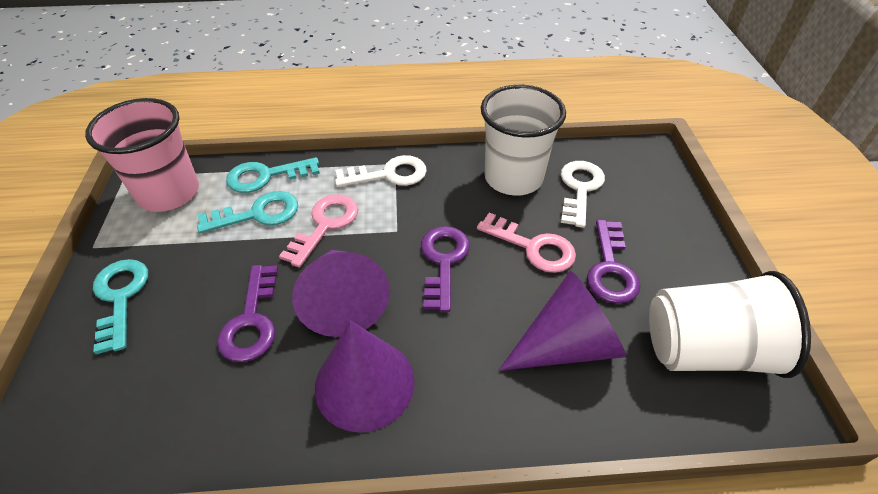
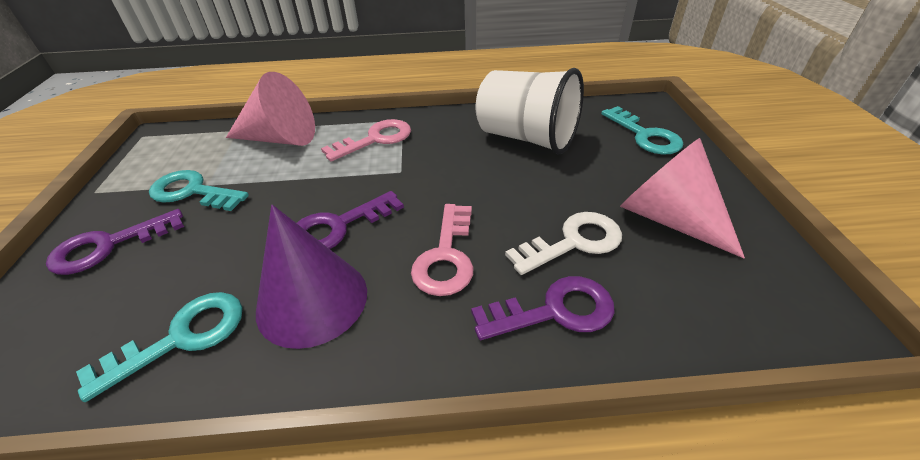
pink cone: 0 -> 2
pink cup: 1 -> 0
purple cone: 3 -> 1
white cup: 2 -> 1
white key: 2 -> 1

